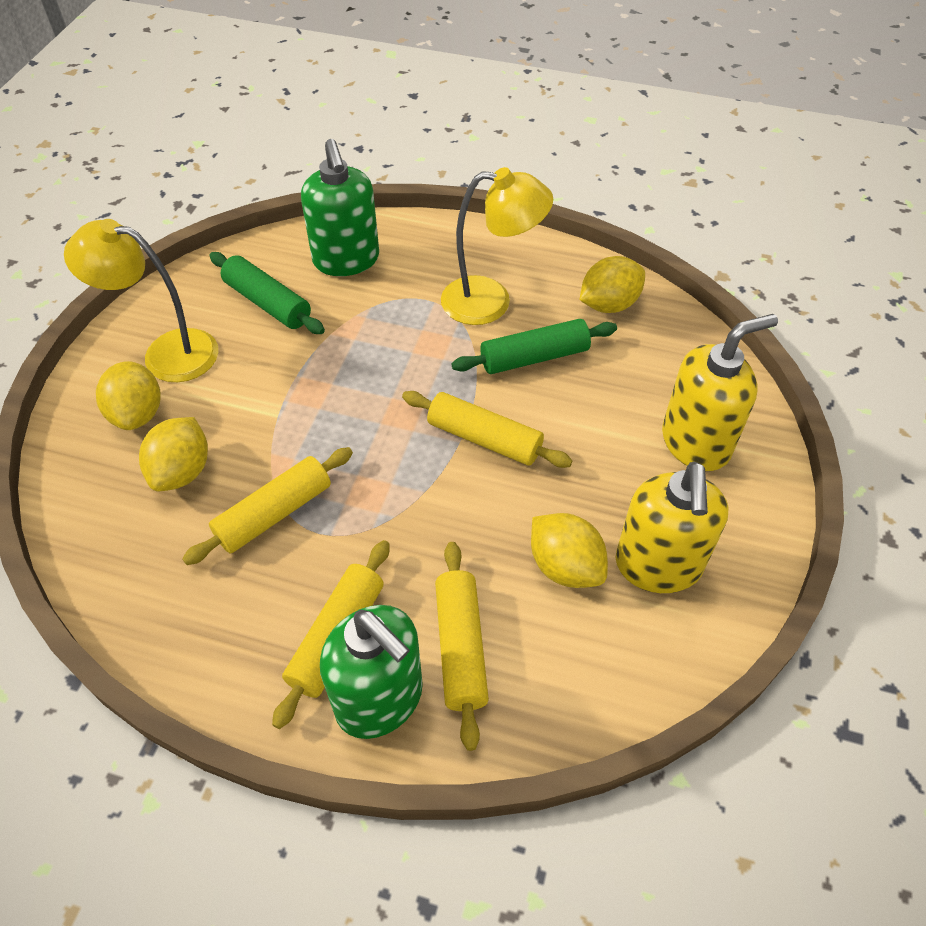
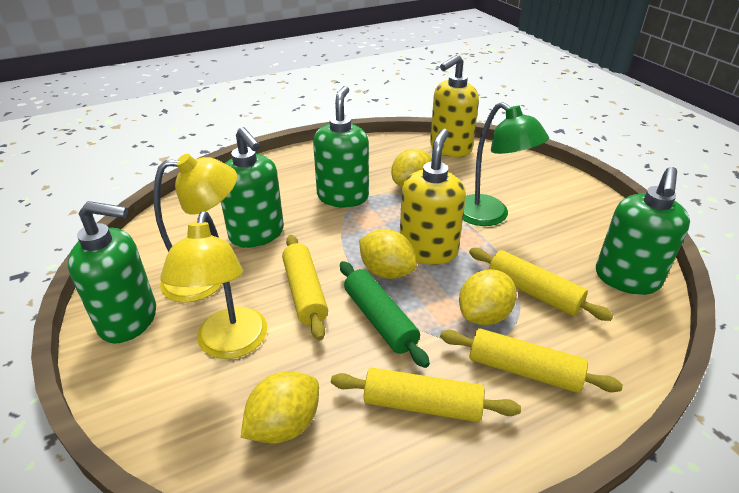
green lamp: 0 -> 1
green rolling pin: 2 -> 1
green soap dispenser: 2 -> 4

